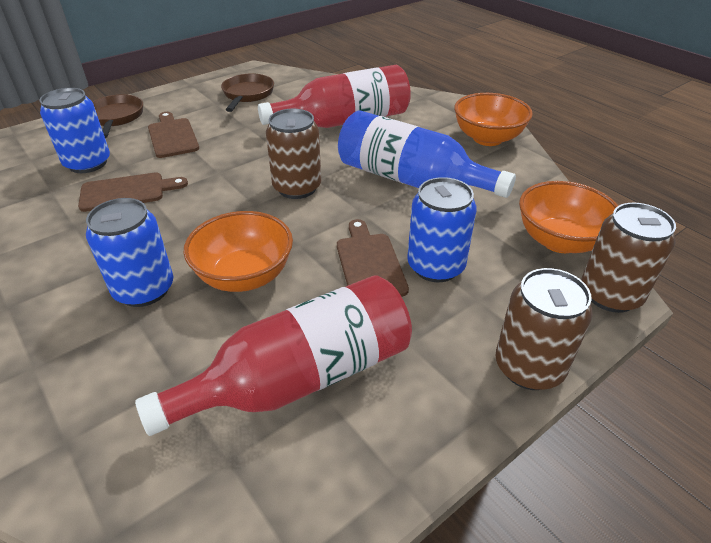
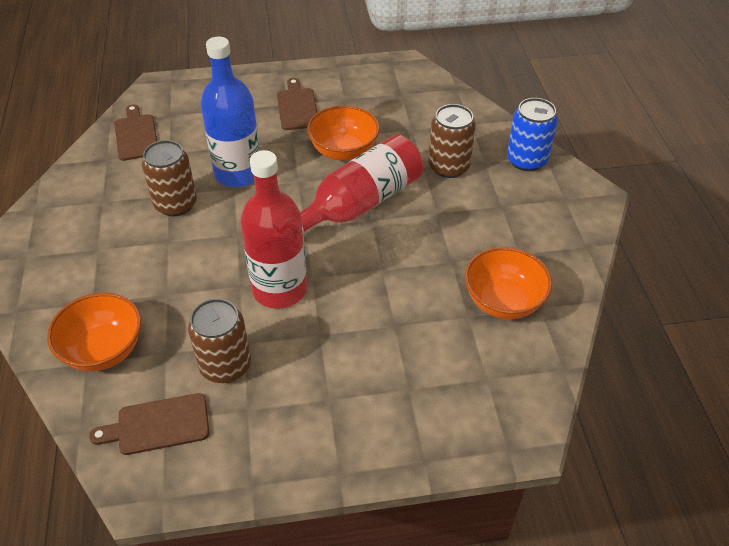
blue can: 3 -> 1
brown pan: 2 -> 0

